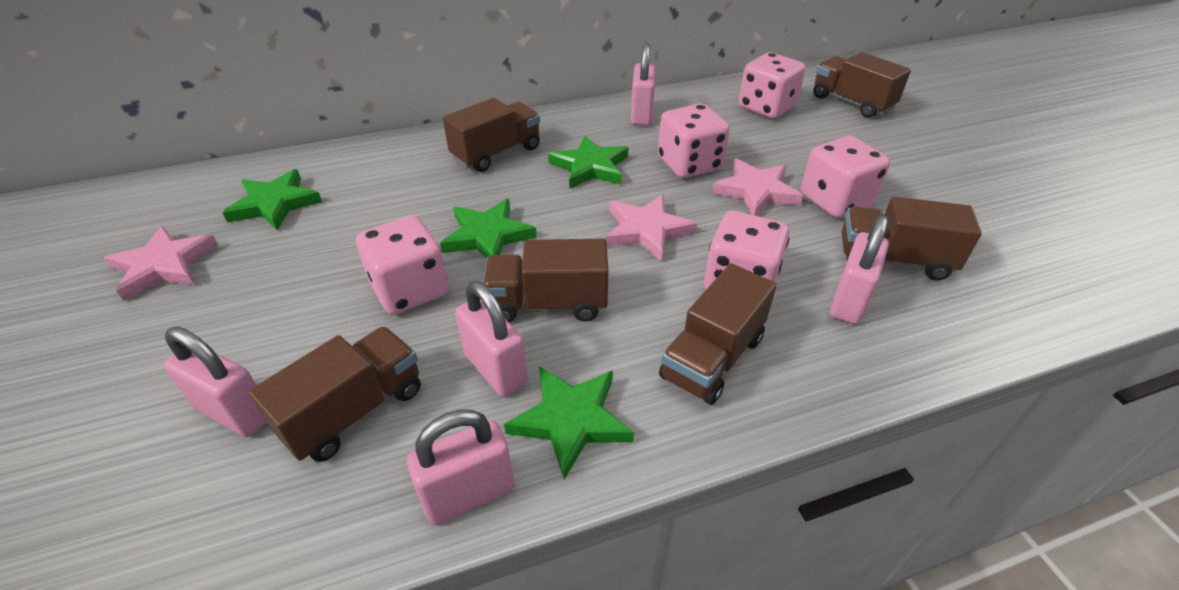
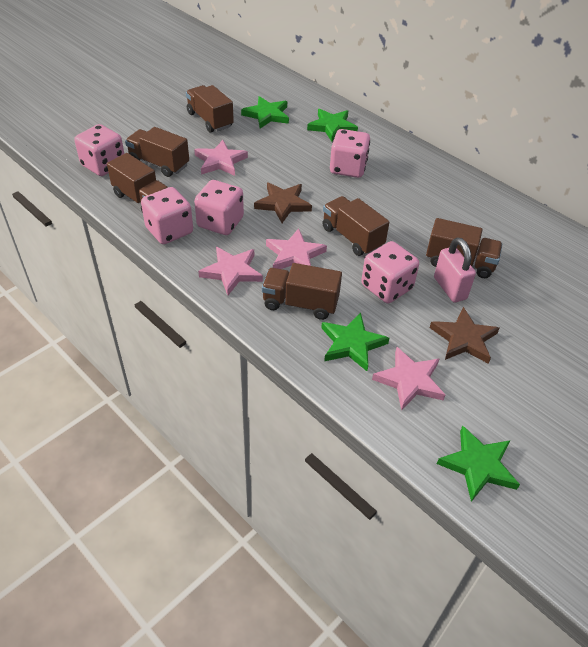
brown star: 0 -> 2
pink padlock: 5 -> 1
pink star: 3 -> 4

